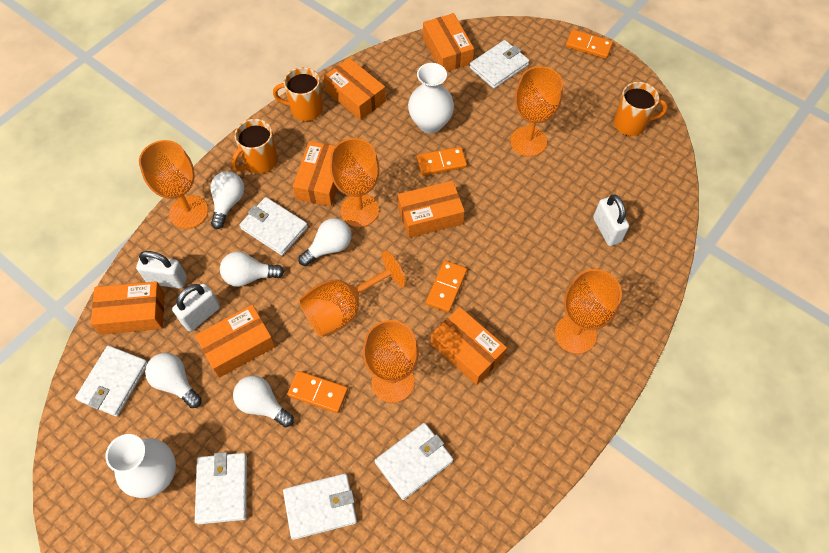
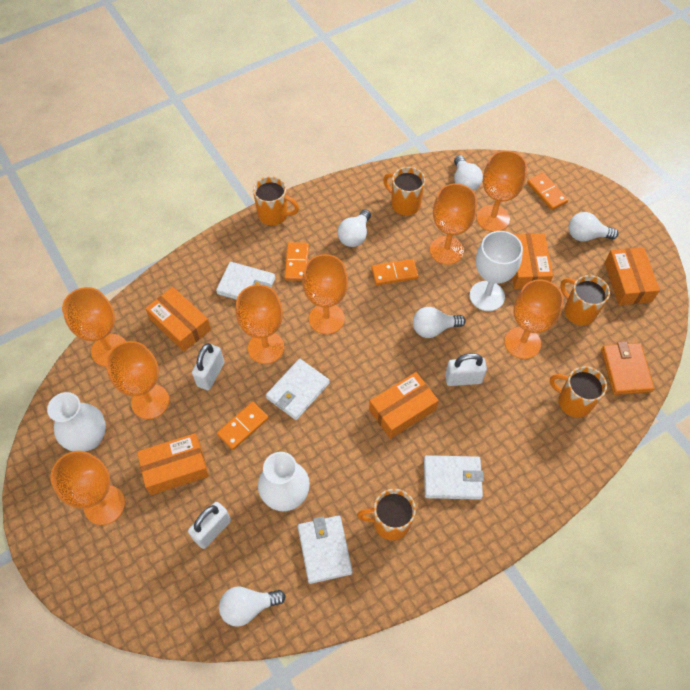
orange box: 7 -> 5
orange goblet: 6 -> 8
orange mug: 3 -> 5
orange wallet: 0 -> 1
white goblet: 0 -> 1
white wallet: 6 -> 4

